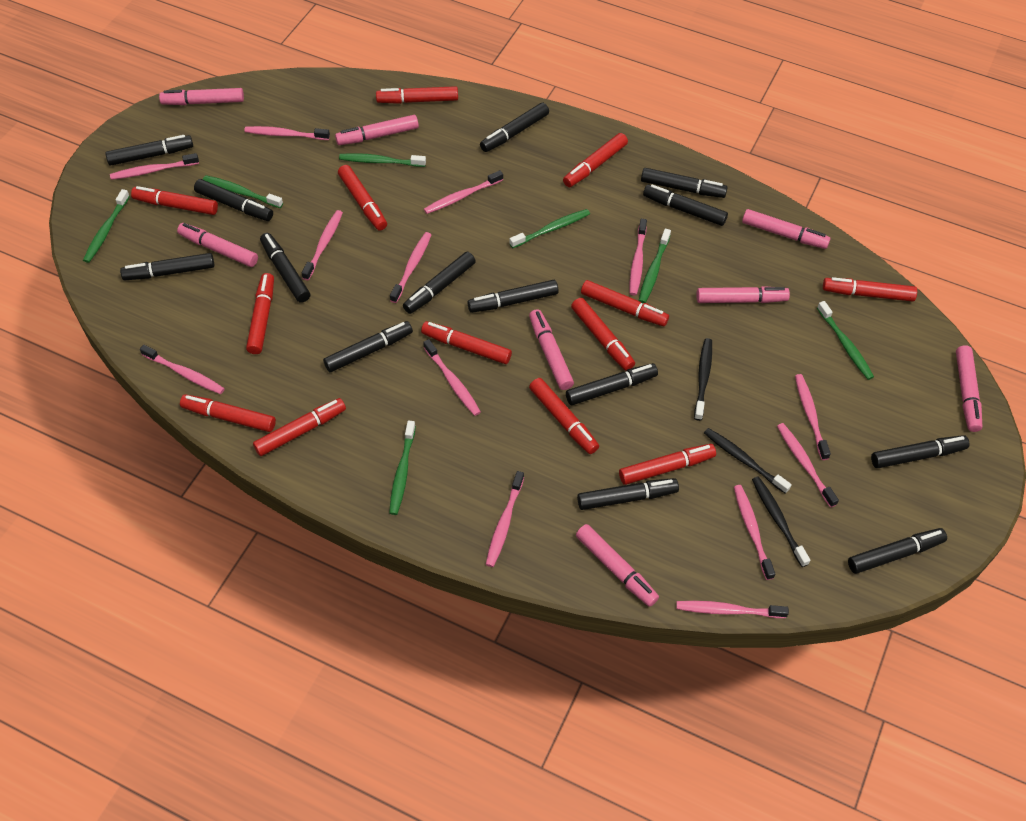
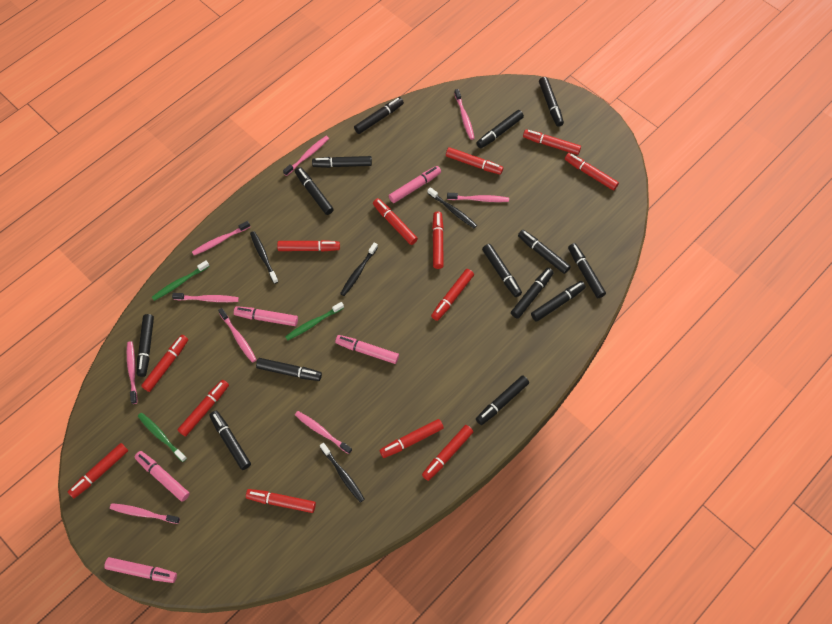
black toothbrush: 3 -> 4
green toothbrush: 7 -> 3
pink marker: 8 -> 5
pink toothbrush: 13 -> 9

